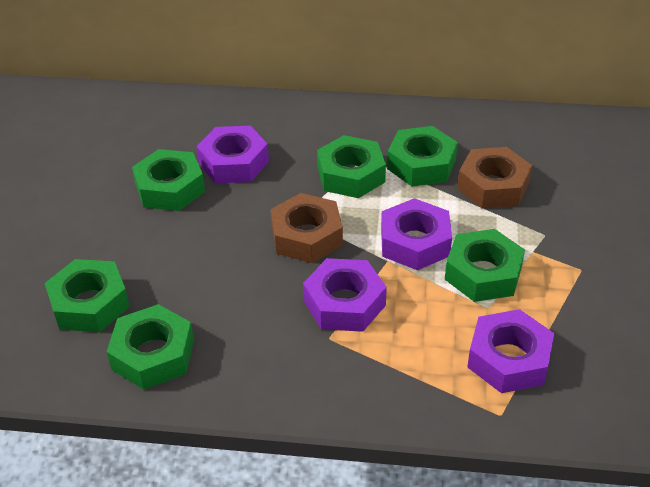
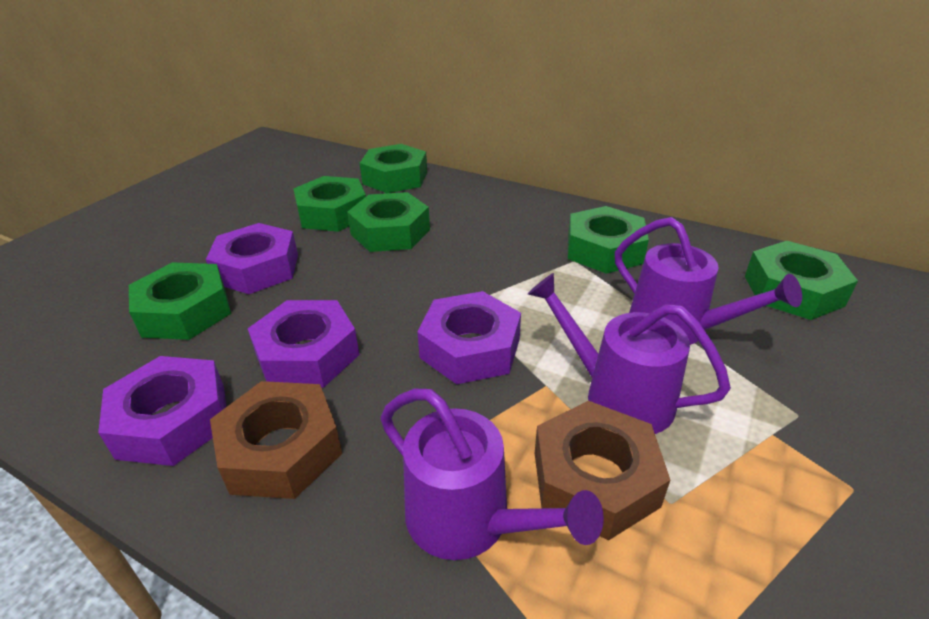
purple watering can: 0 -> 3

